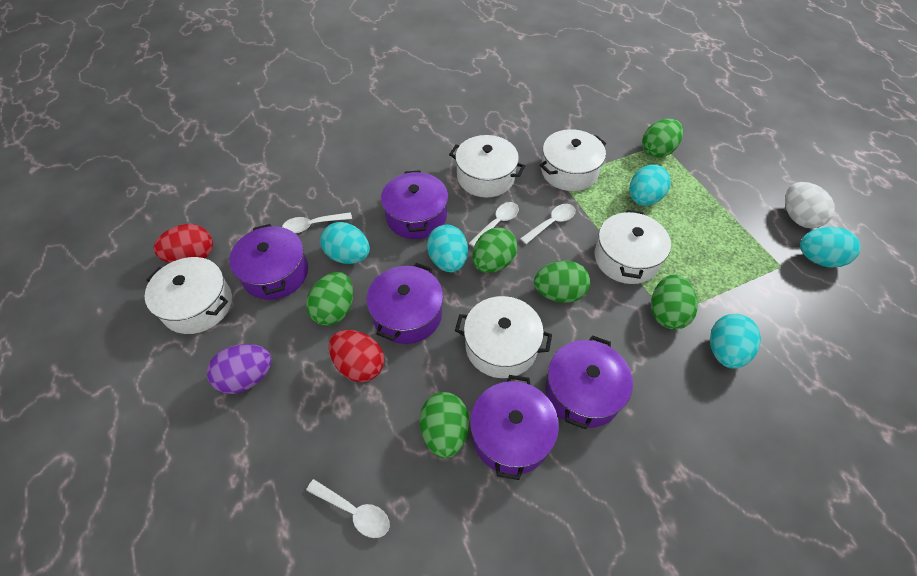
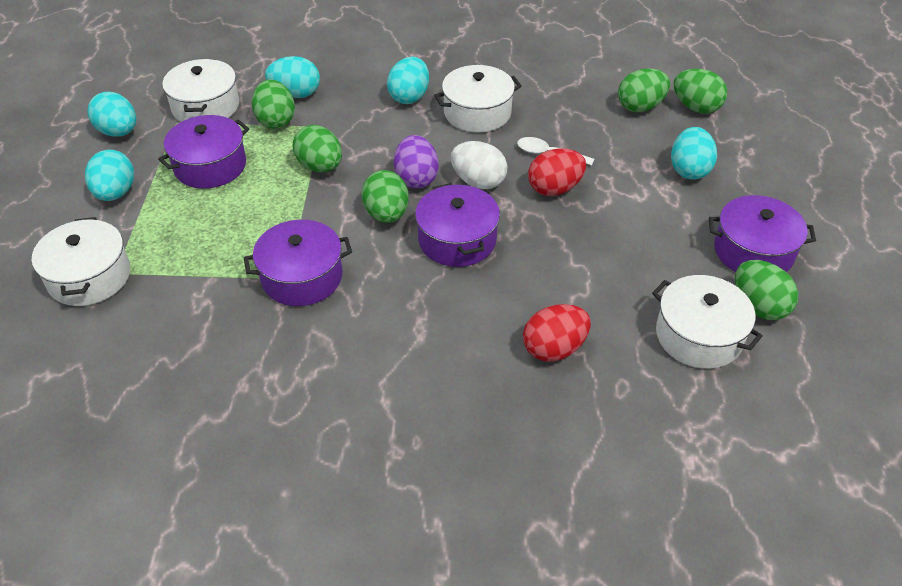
purple pot: 5 -> 4
white pot: 5 -> 4
white spoon: 4 -> 1

